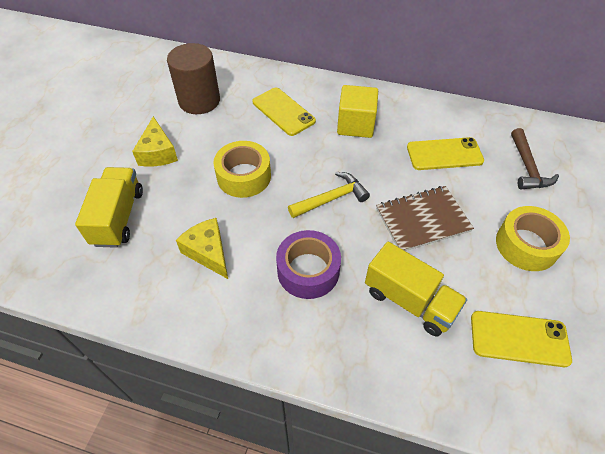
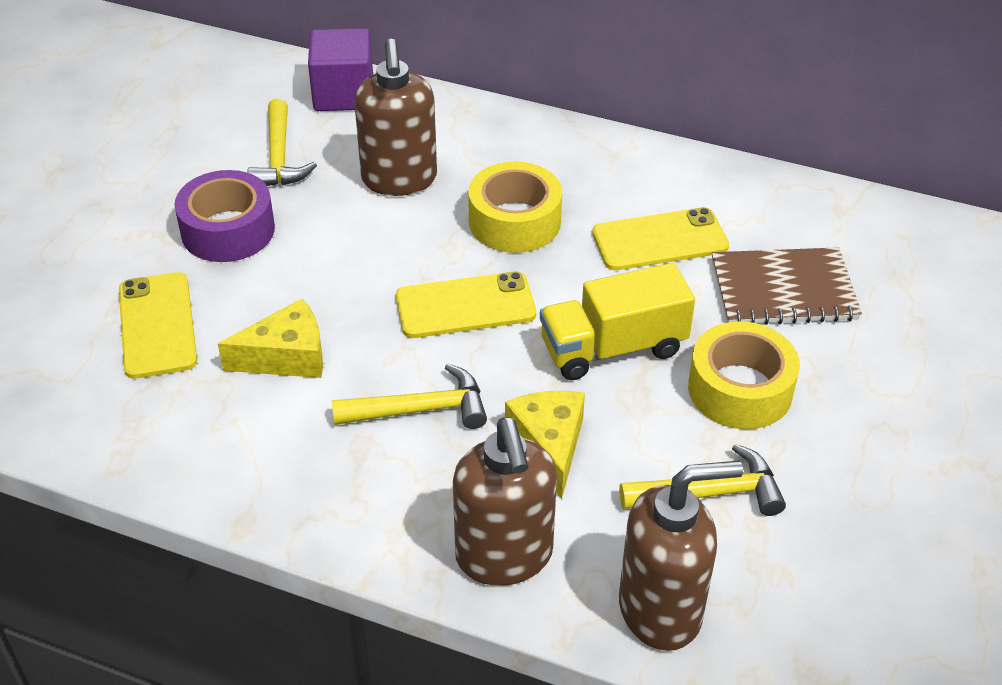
brown cylinder: 1 -> 0
brown hammer: 1 -> 0
brown soap dispenser: 0 -> 3
purple cube: 0 -> 1
yellow cube: 1 -> 0
yellow hammer: 1 -> 3
yellow truck: 2 -> 1

